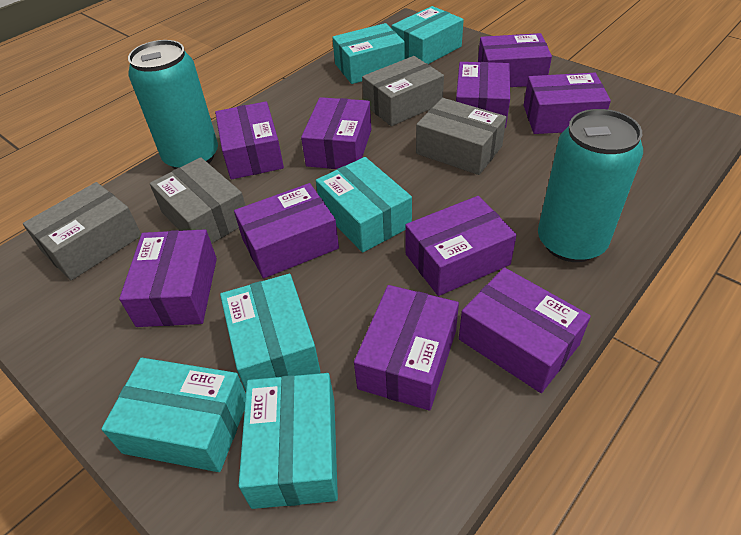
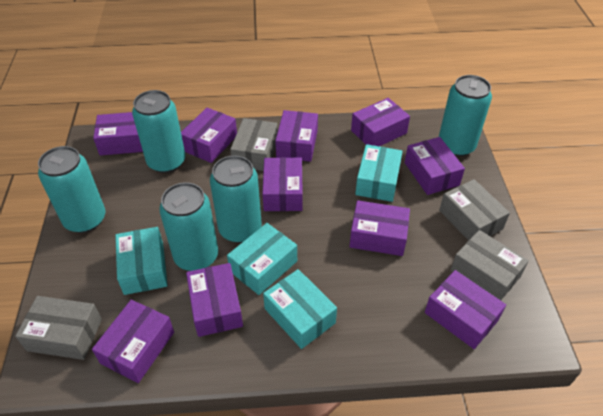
turquoise box: 6 -> 4
turquoise can: 2 -> 5

